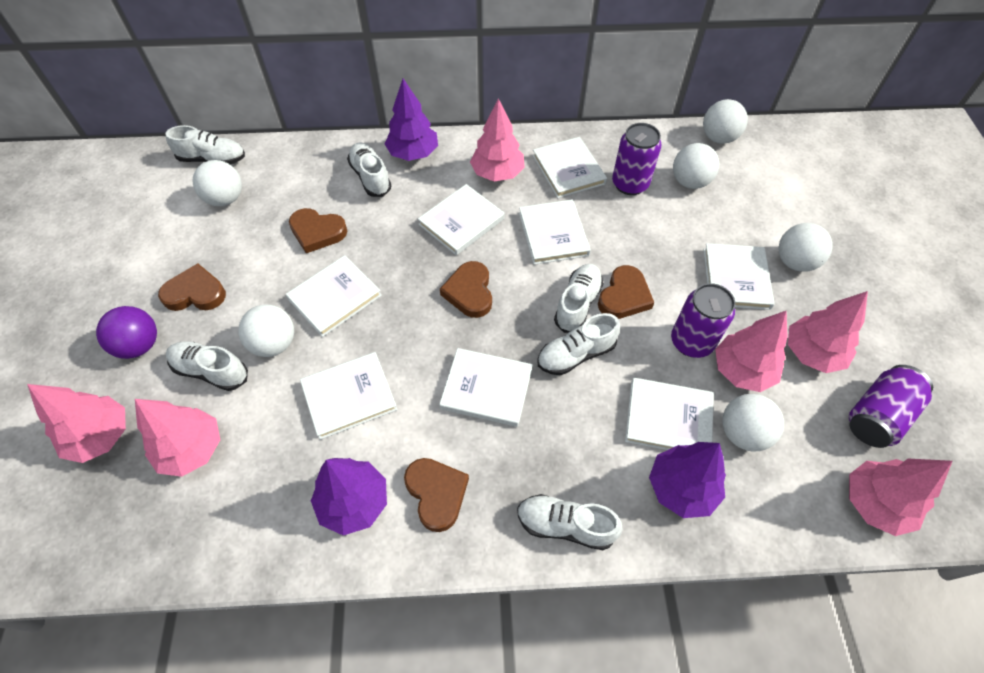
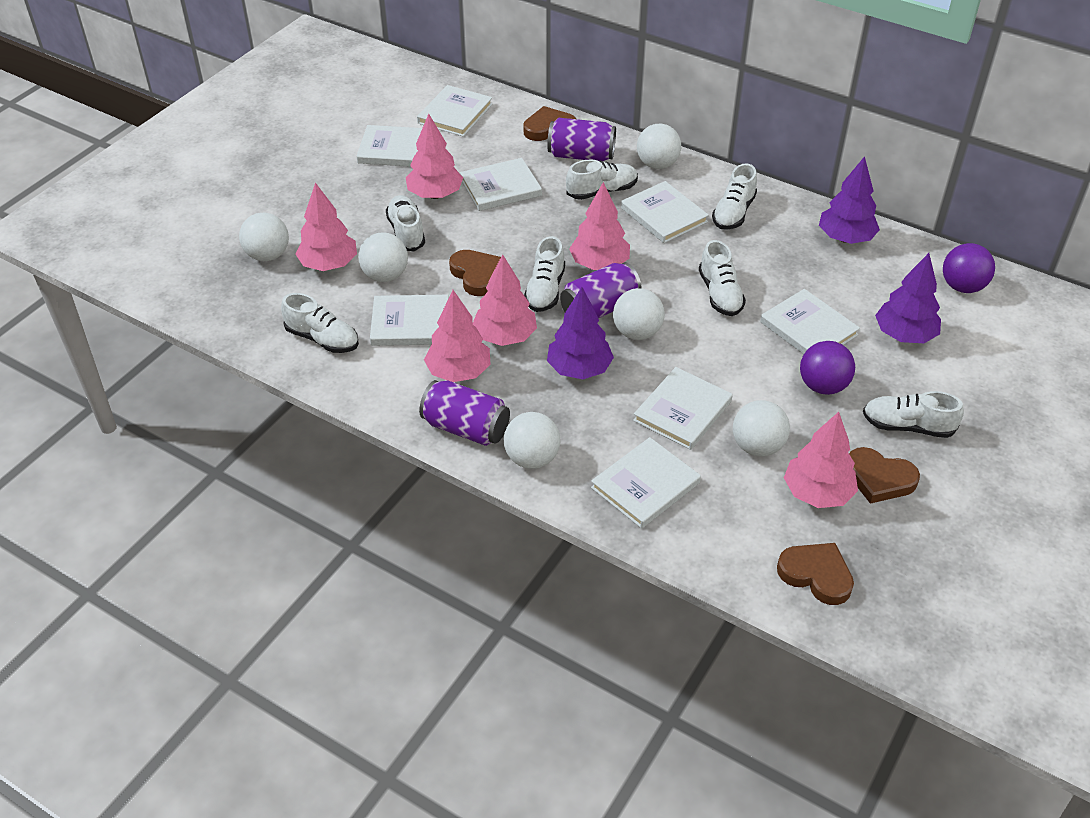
brown heart: 5 -> 4
purple ball: 1 -> 2
white shoe: 6 -> 7

